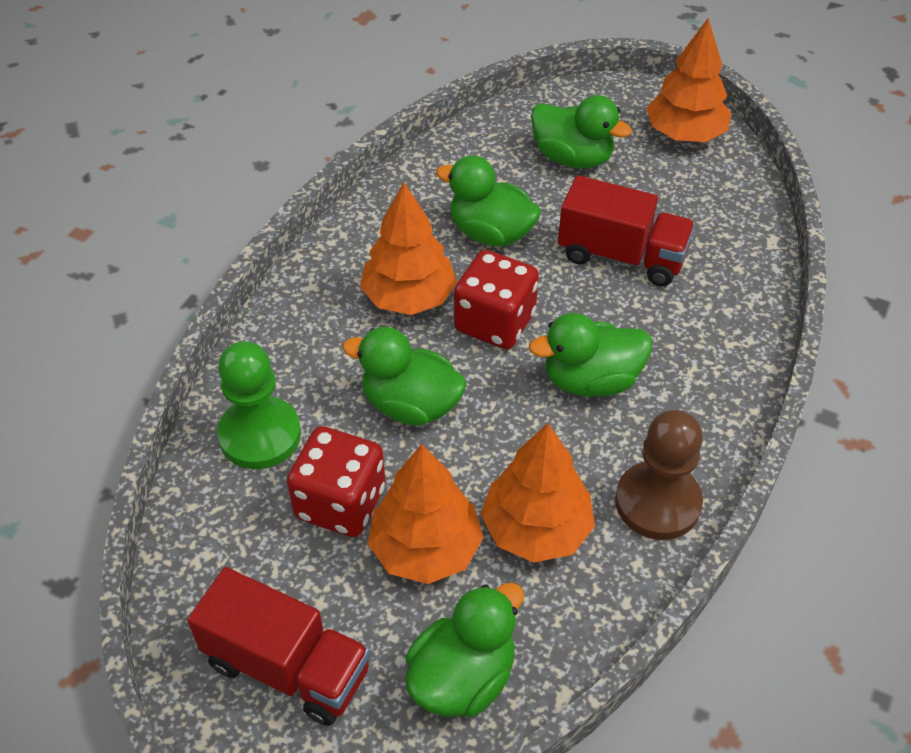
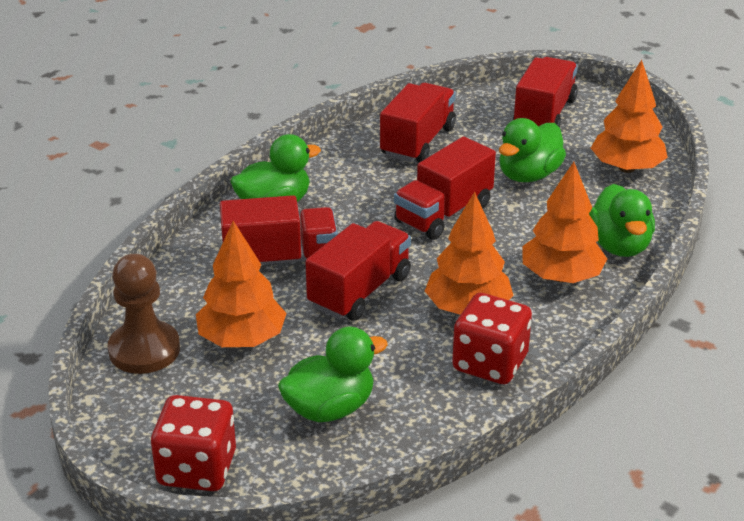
green duck: 5 -> 4
green pawn: 1 -> 0
red truck: 2 -> 5

